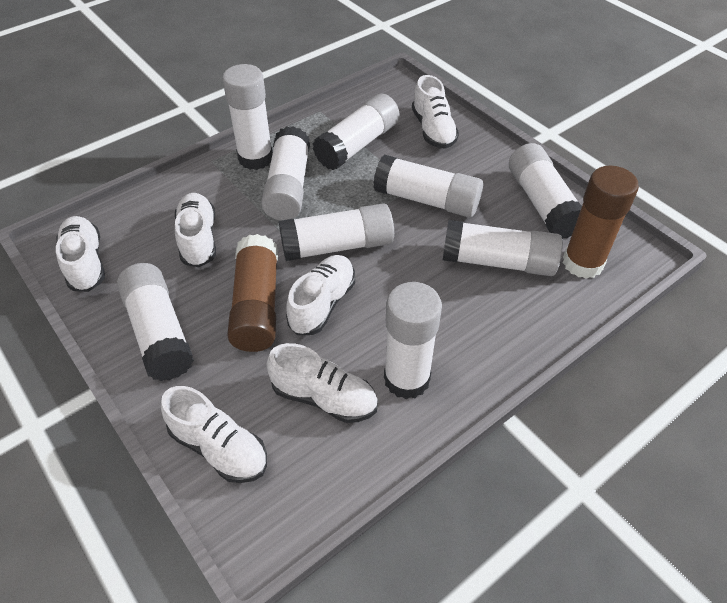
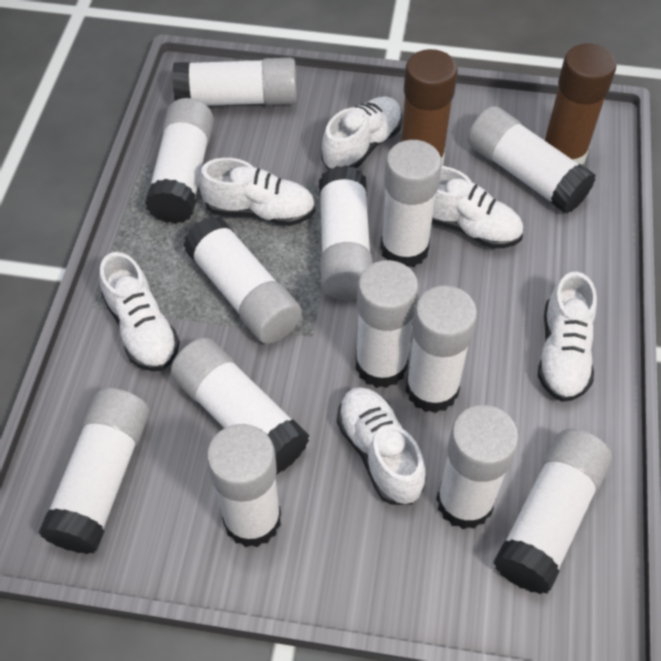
white glue stick: 9 -> 13

